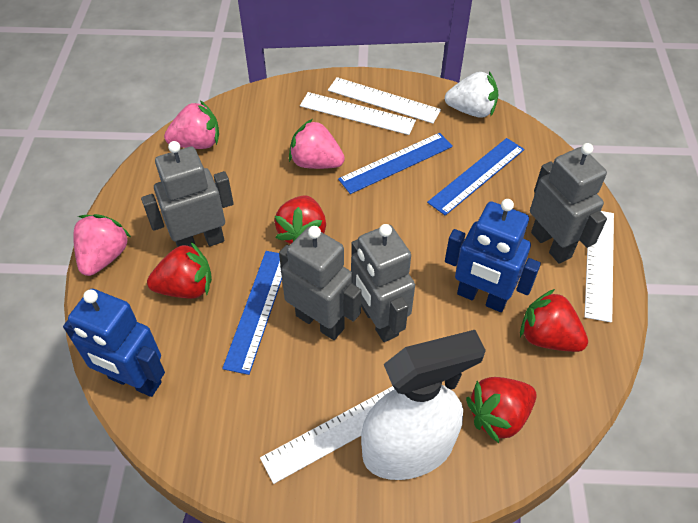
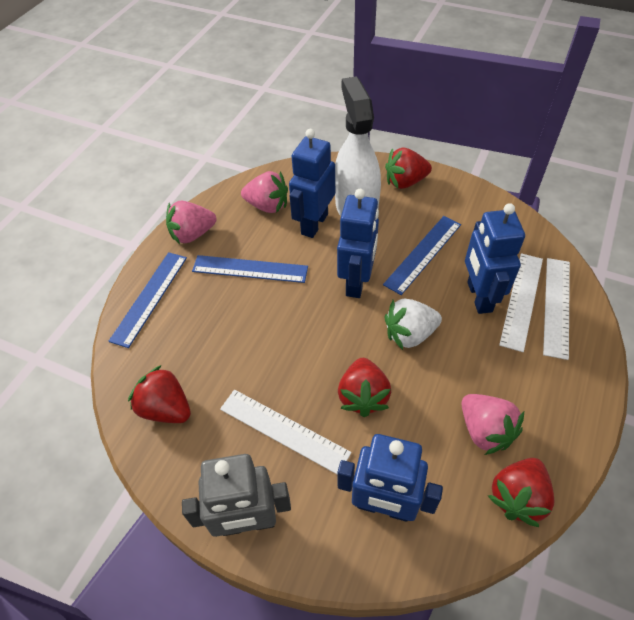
blue robot: 2 -> 4
grey robot: 4 -> 1
white ruler: 4 -> 3

